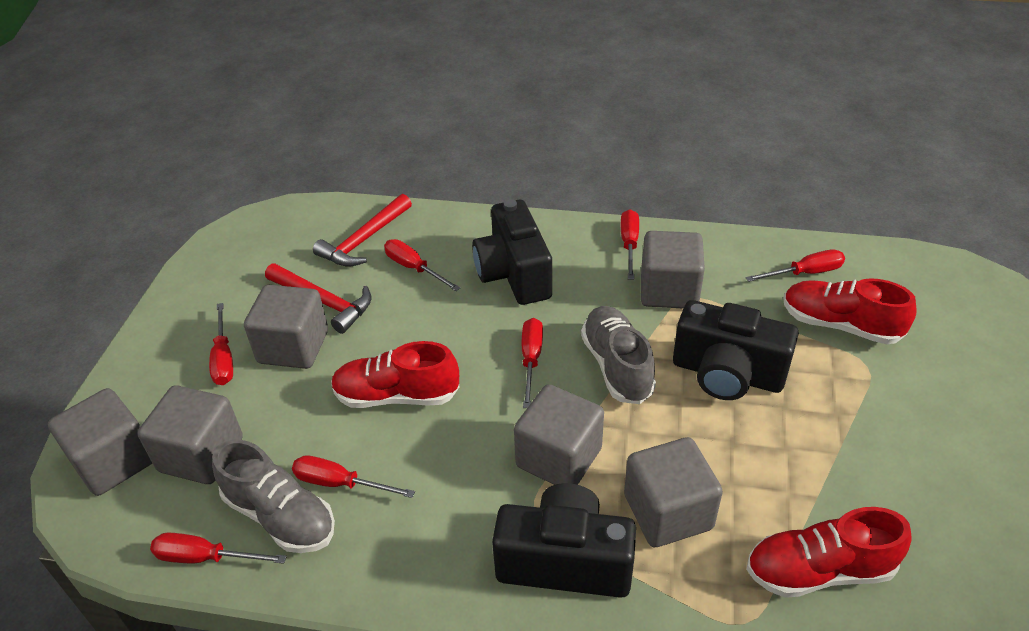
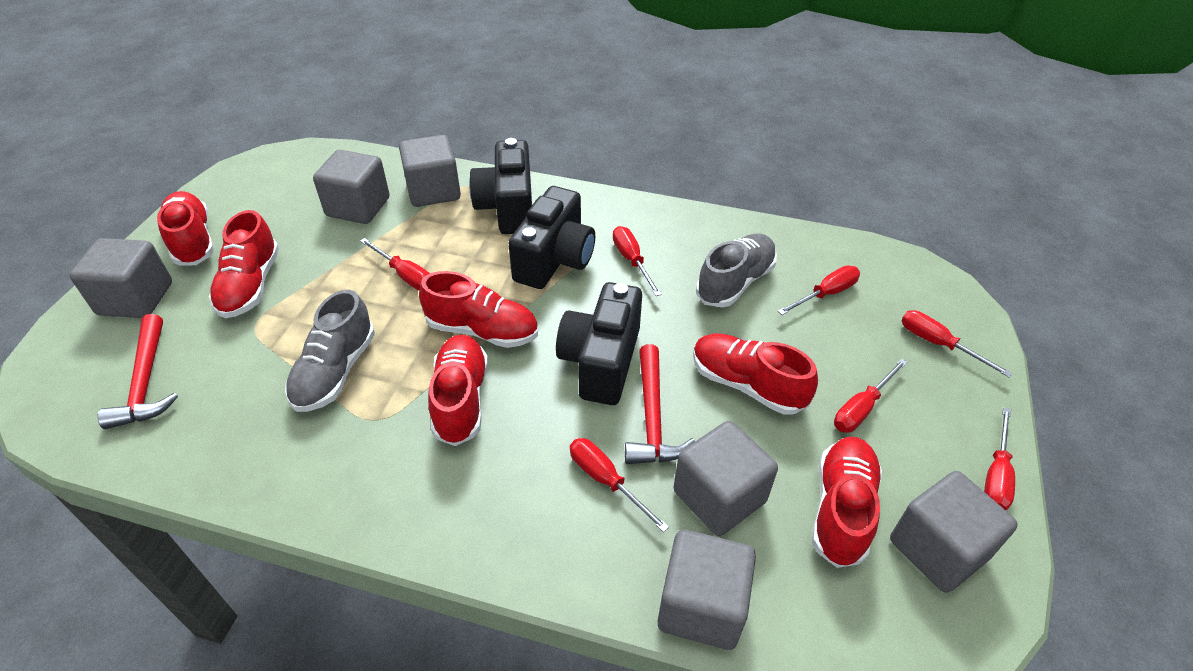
red shoe: 3 -> 6

